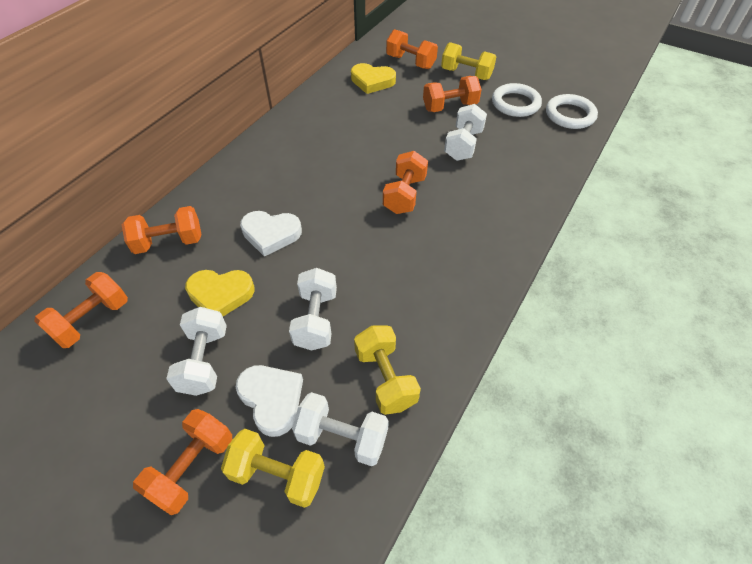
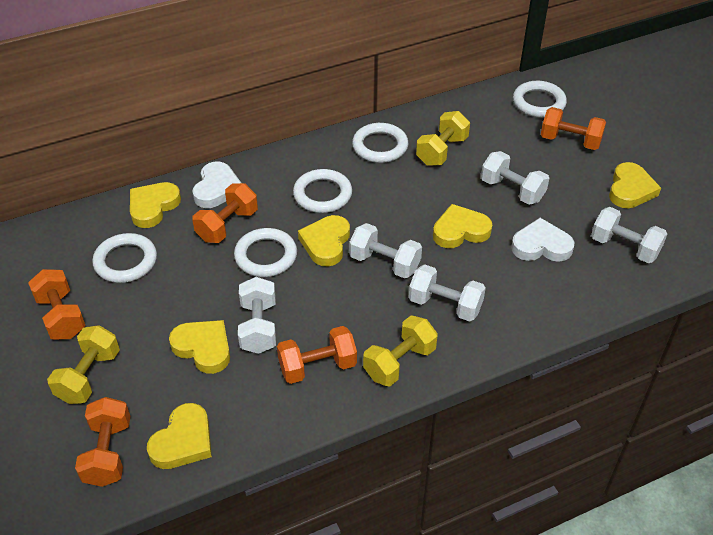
orange dumbbell: 6 -> 5
white dumbbell: 4 -> 5
white ring: 2 -> 5
yellow heart: 2 -> 6

